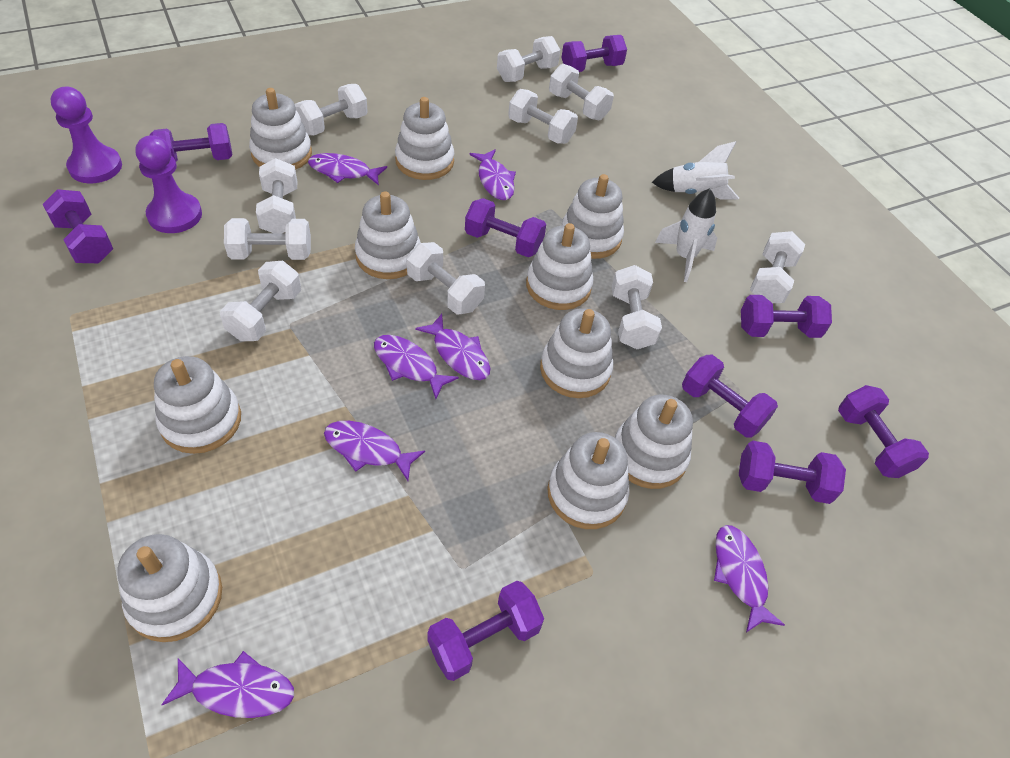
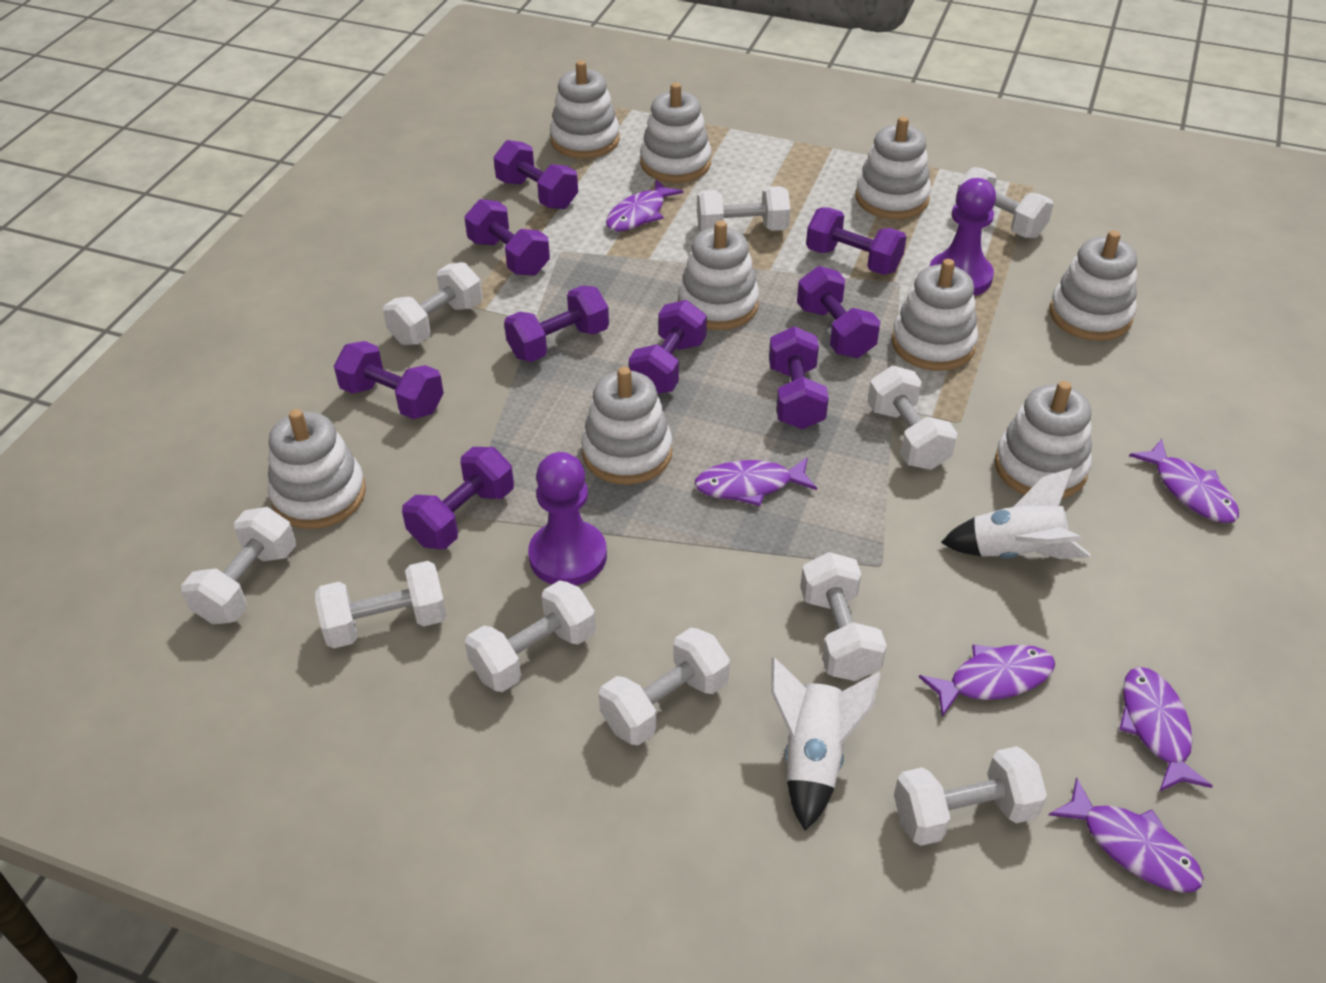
purple fish: 7 -> 6
white stacking toy: 10 -> 9

